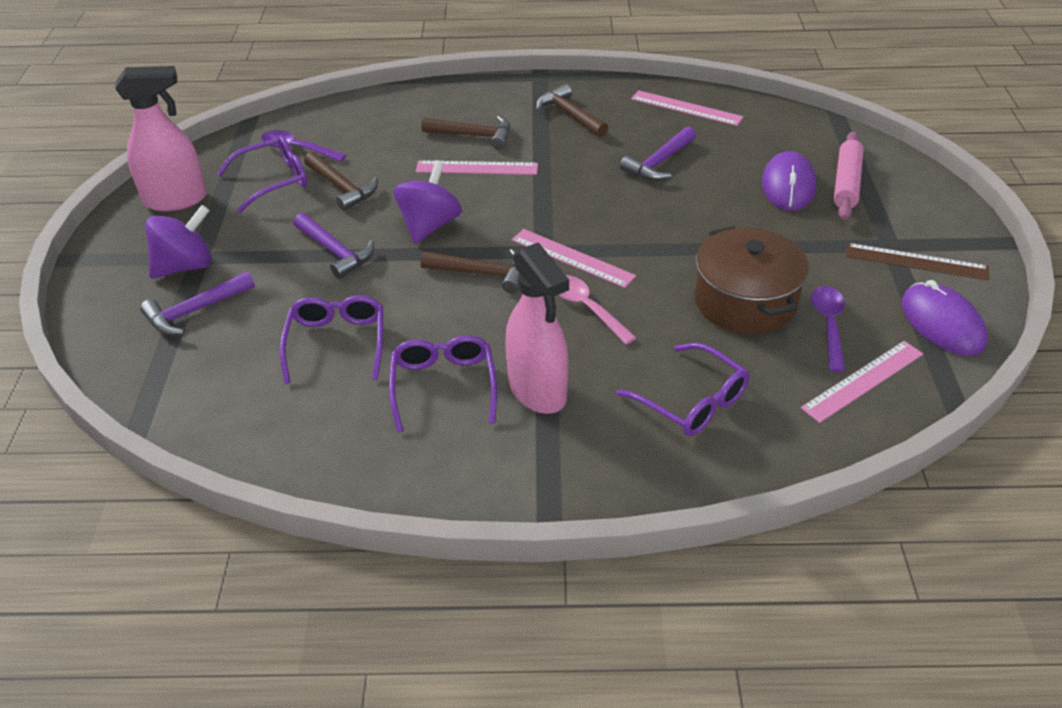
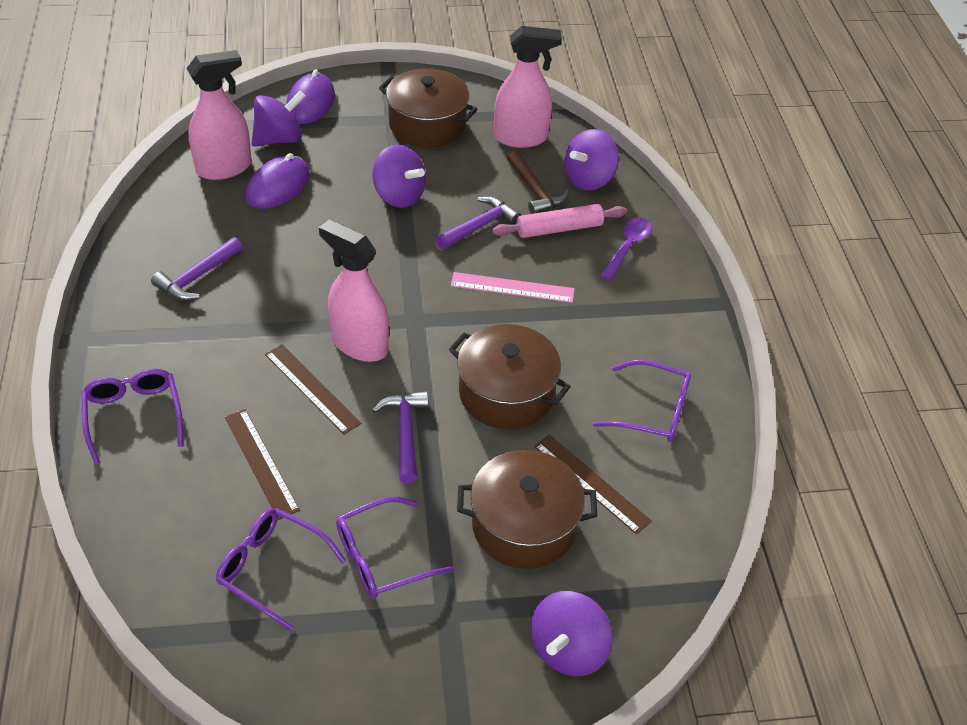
brown hammer: 4 -> 1
brown pot: 1 -> 3
brown ruler: 1 -> 3
pink ruler: 4 -> 1
pink spoon: 1 -> 0
pink spray bottle: 2 -> 3
purple spinning top: 2 -> 4
purple spoon: 2 -> 1

